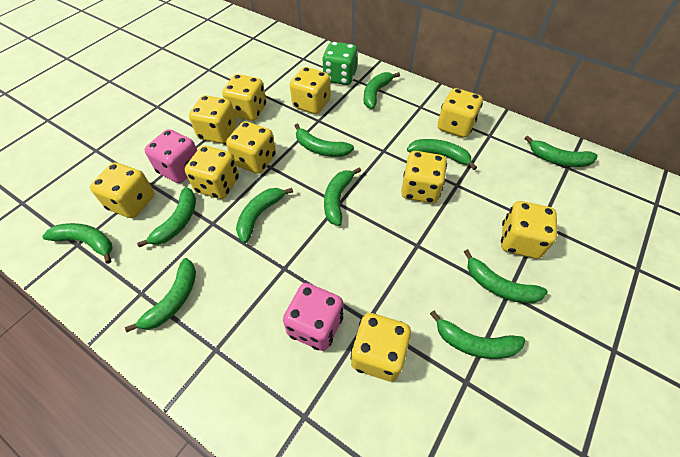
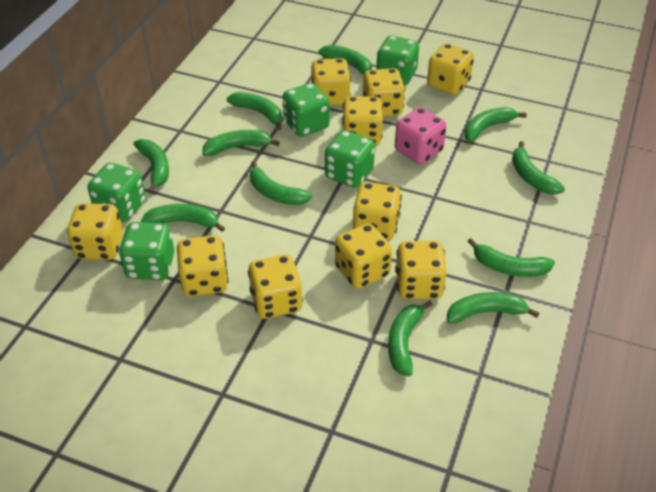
green dice: 1 -> 5
pink dice: 2 -> 1

